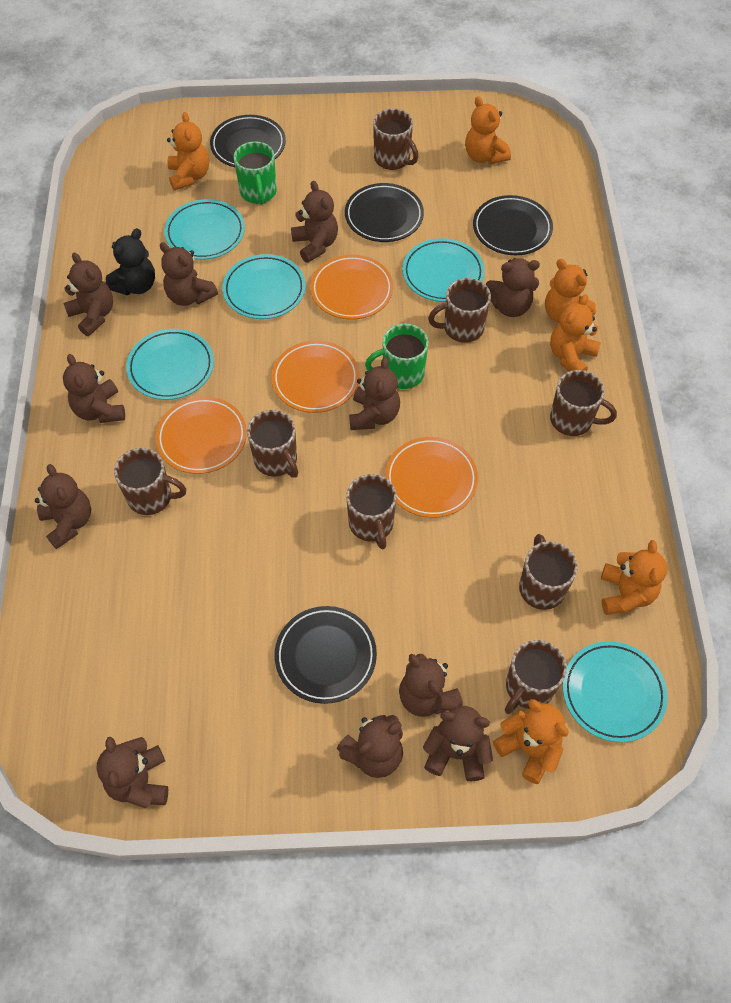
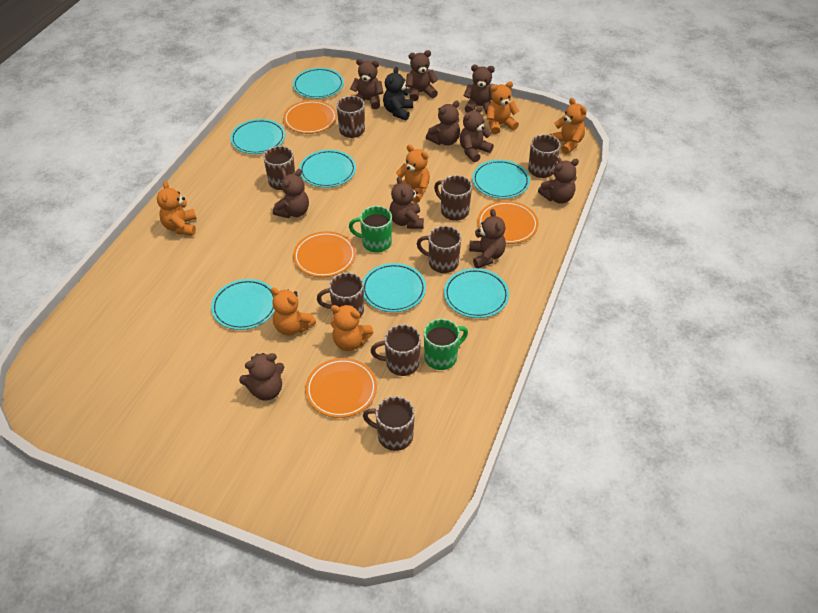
black plate: 4 -> 0
brown teddy bear: 11 -> 10
turquoise plate: 5 -> 7

